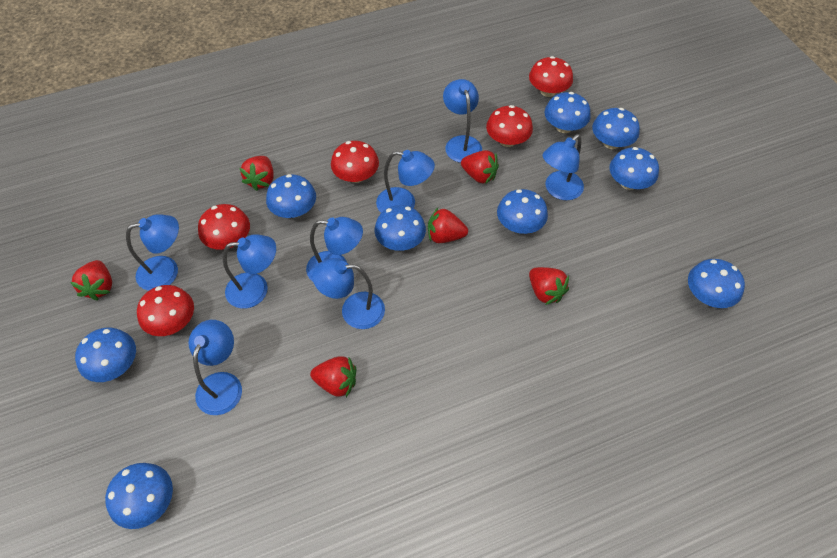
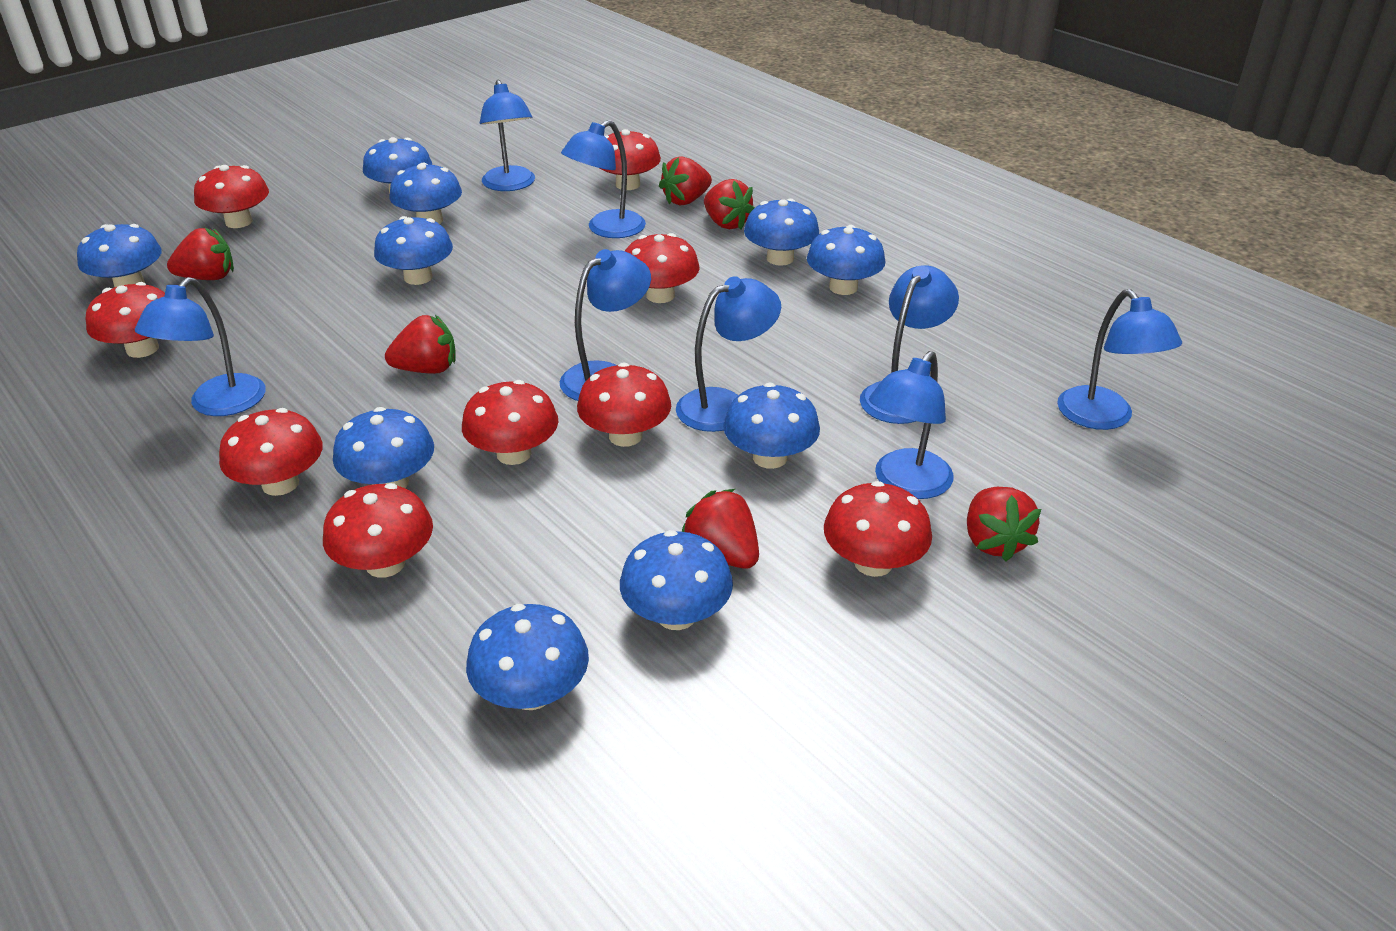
blue mushroom: 9 -> 10
red mushroom: 5 -> 9

